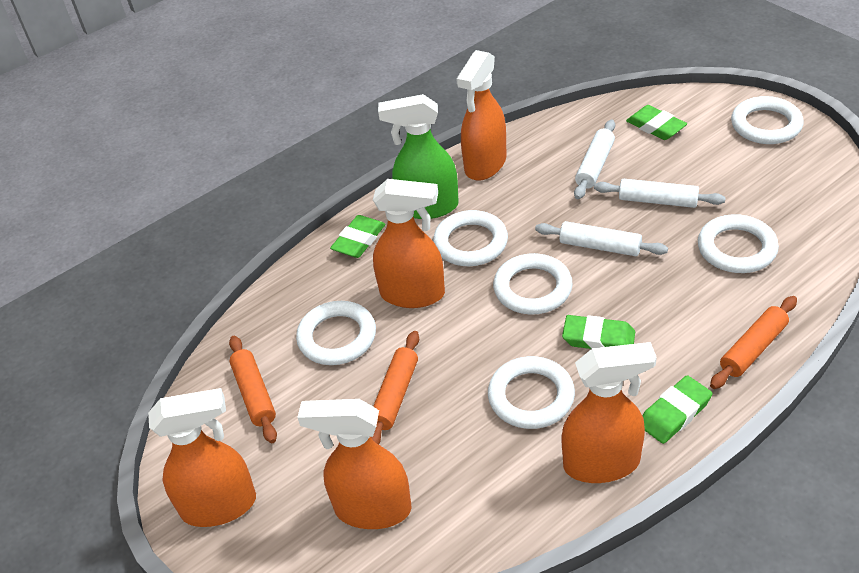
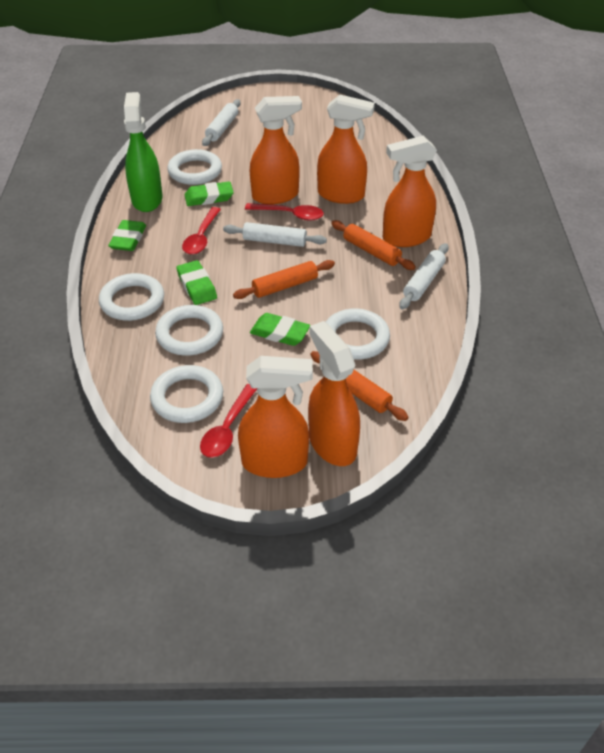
red spoon: 0 -> 3
white ring: 6 -> 5

